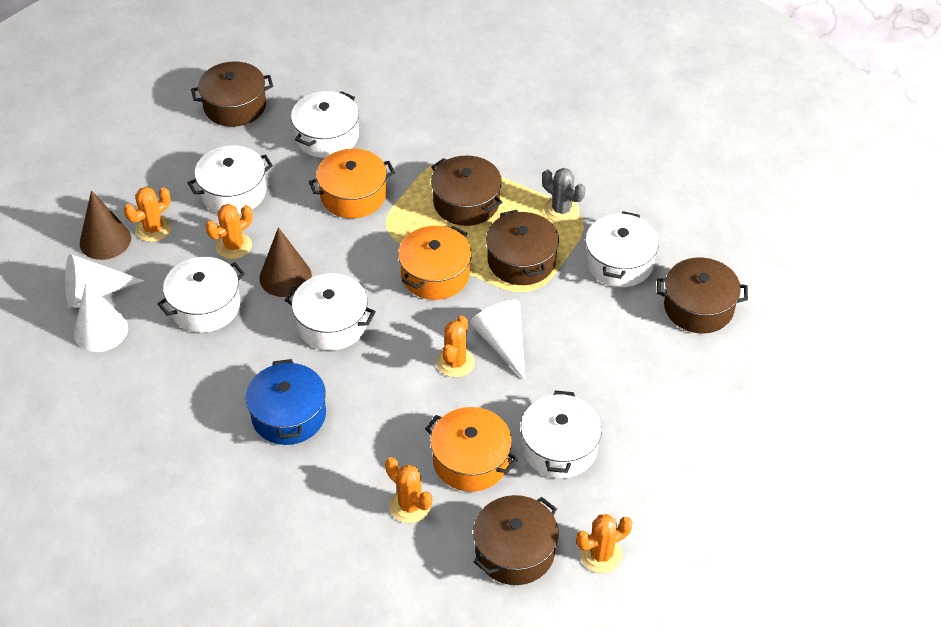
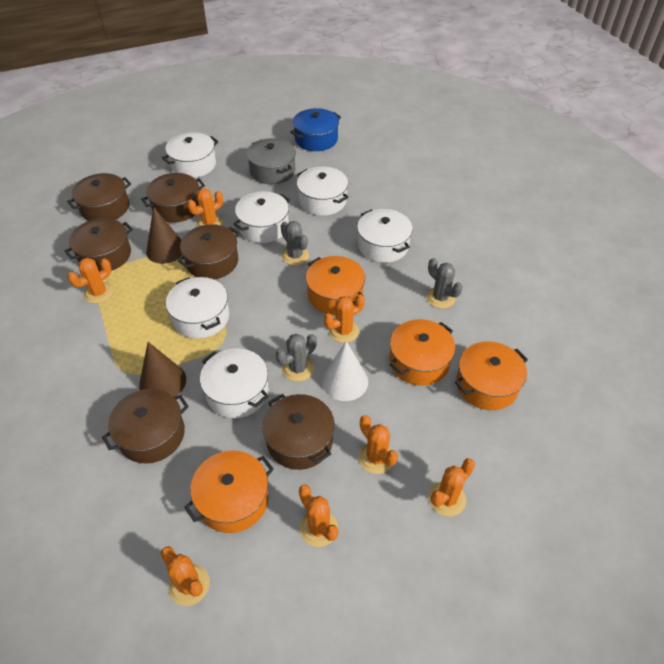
brown pot: 5 -> 6
grey cactus: 1 -> 3
grey pot: 0 -> 1
orange cactus: 5 -> 7
orange pot: 3 -> 4
white cone: 3 -> 1

